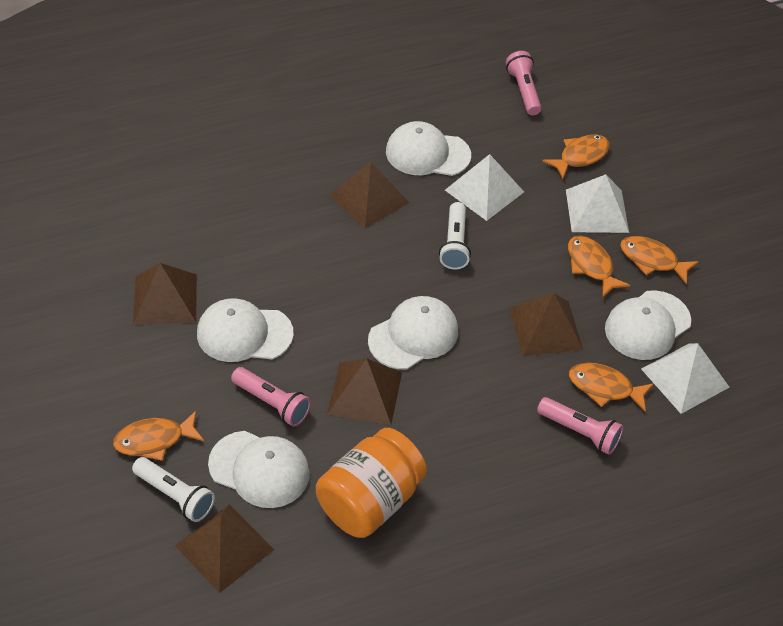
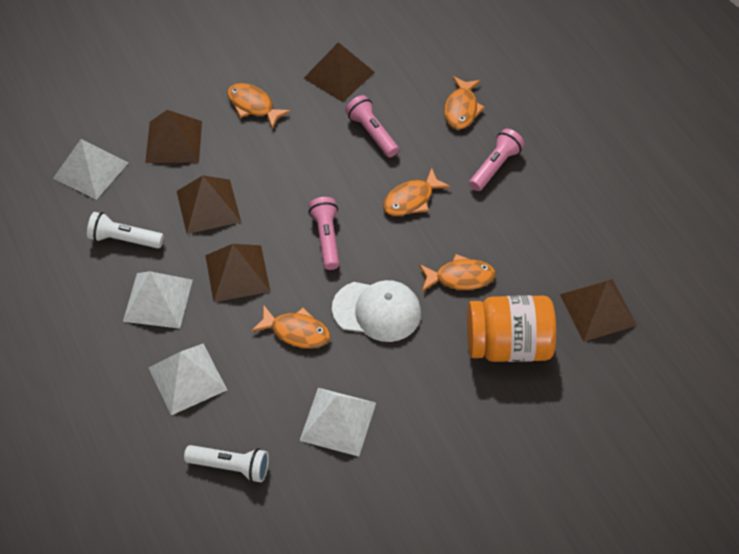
white cap: 5 -> 1
white pyramid: 3 -> 4

